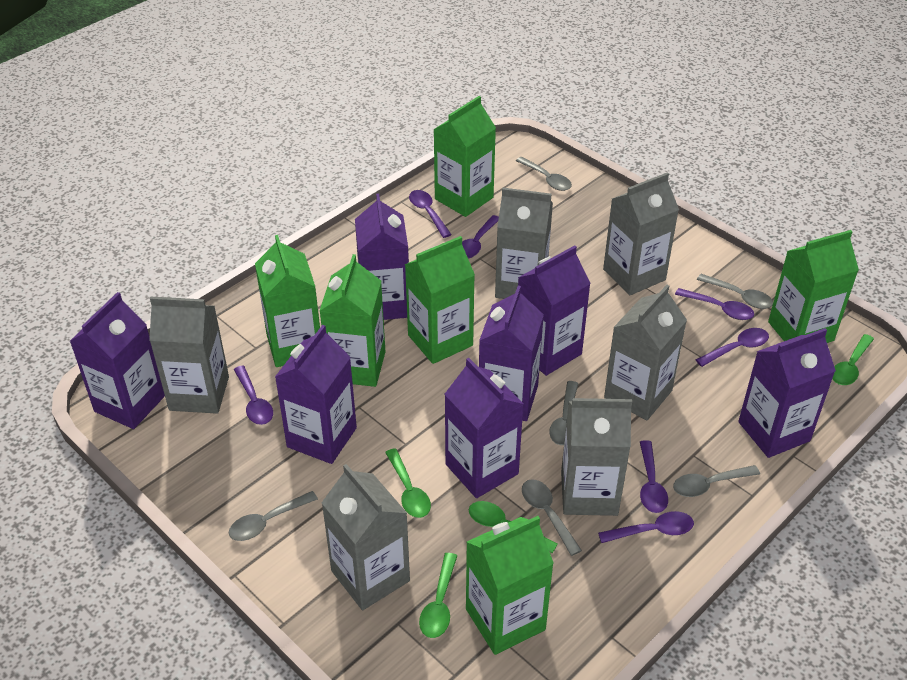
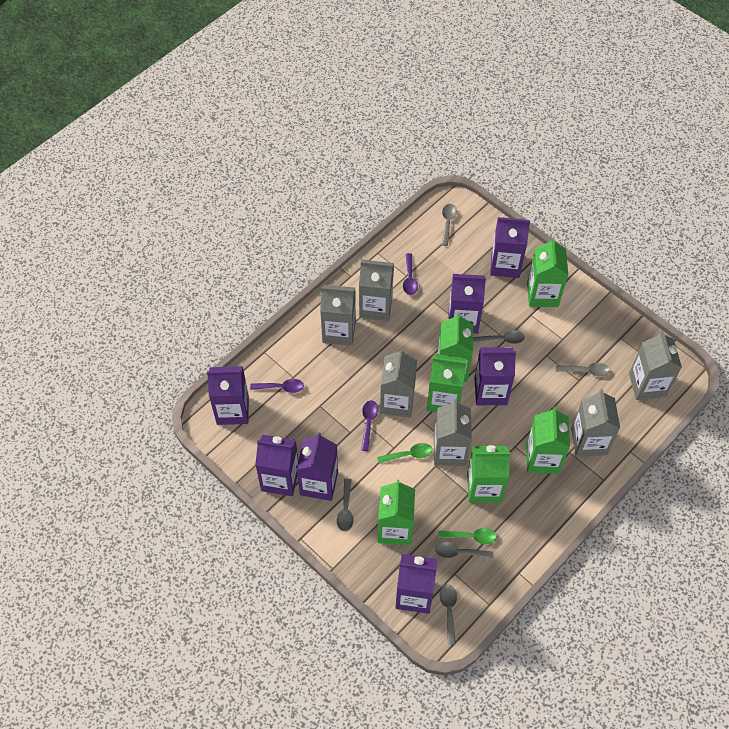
green spoon: 4 -> 2
purple spoon: 7 -> 3

